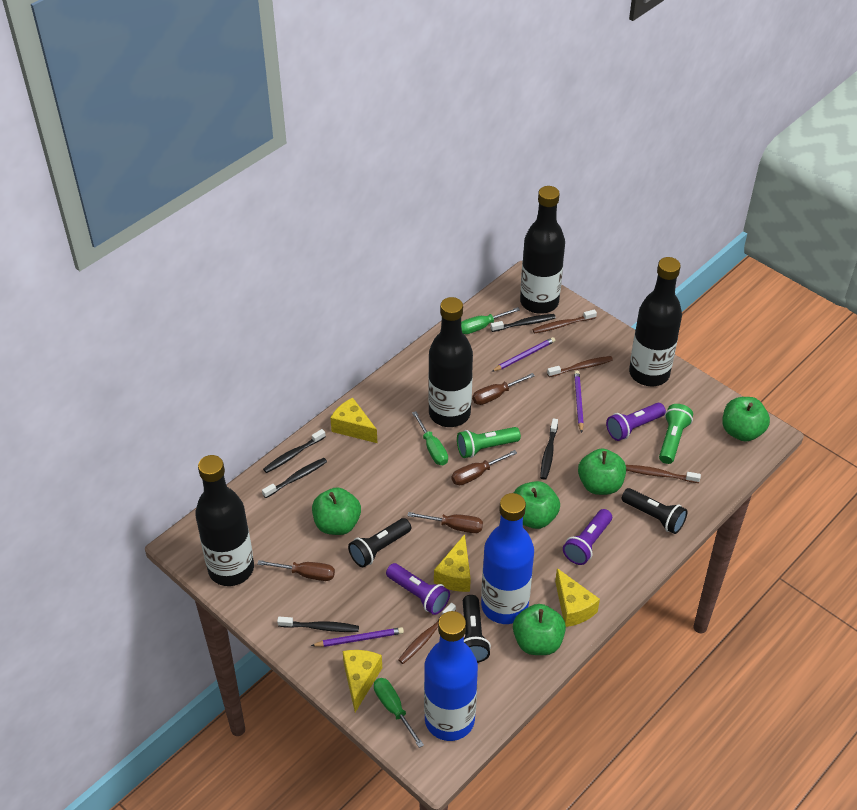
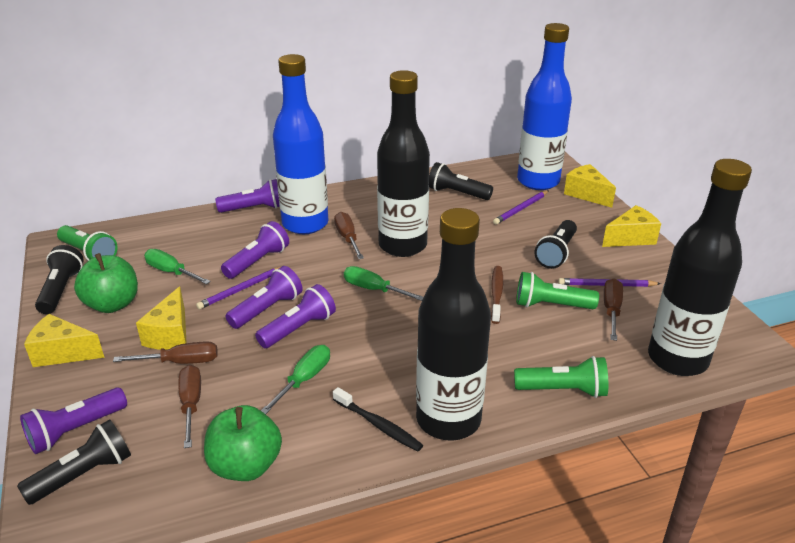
black bottle: 4 -> 3
black flashlight: 3 -> 4
black toothbrush: 5 -> 1
brown toothbrush: 4 -> 1
green apple: 5 -> 2
green flashlight: 2 -> 3
purple flashlight: 3 -> 5

